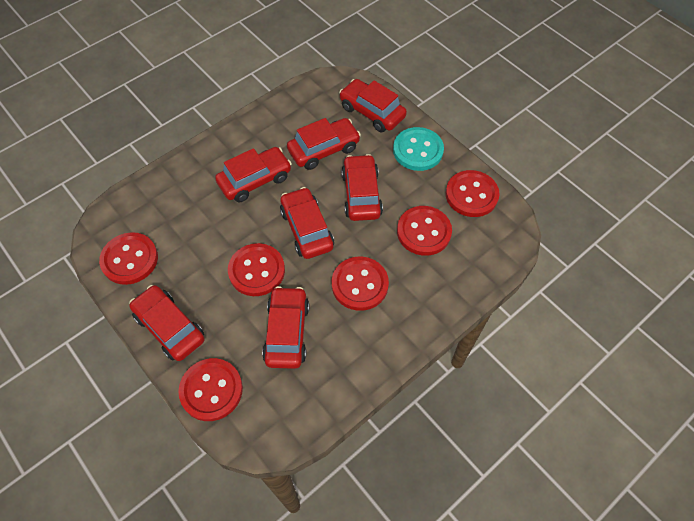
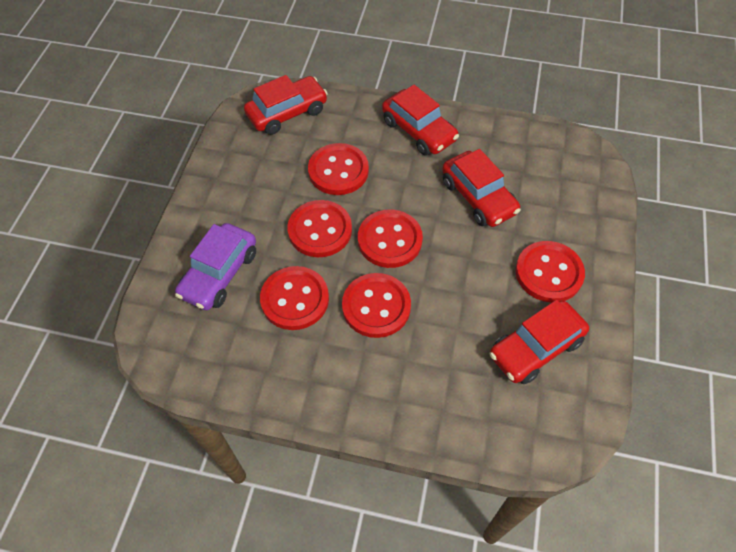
purple car: 0 -> 1
red car: 7 -> 4
turquoise button: 1 -> 0

